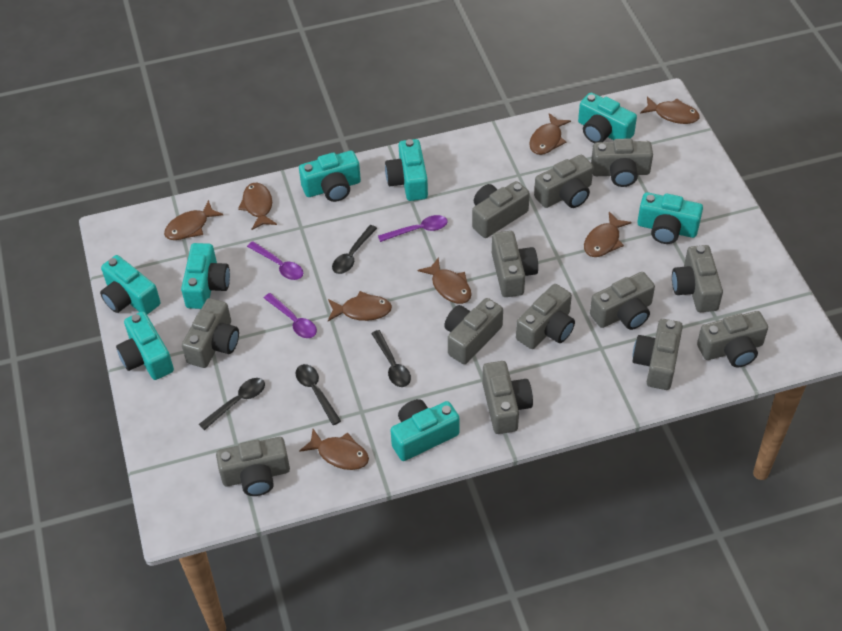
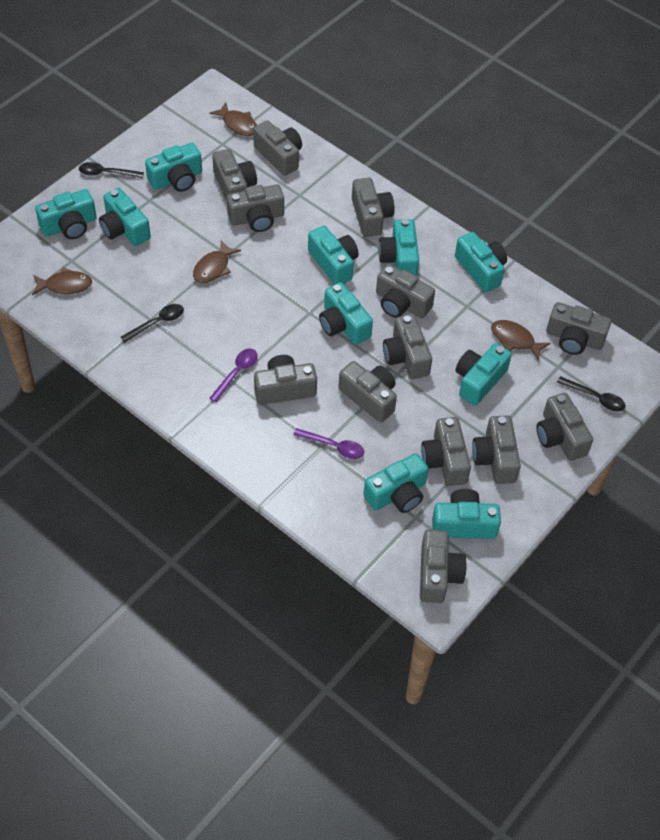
black spoon: 4 -> 3
brown fish: 8 -> 4
purple spoon: 3 -> 2
turquoise camera: 8 -> 10

